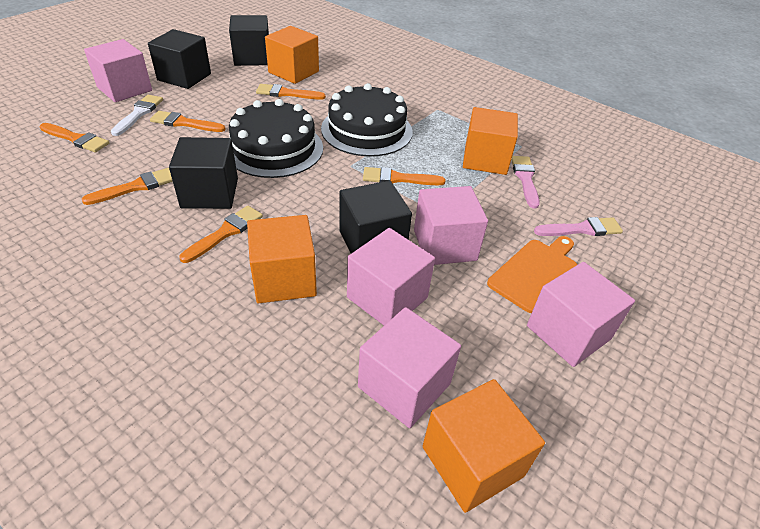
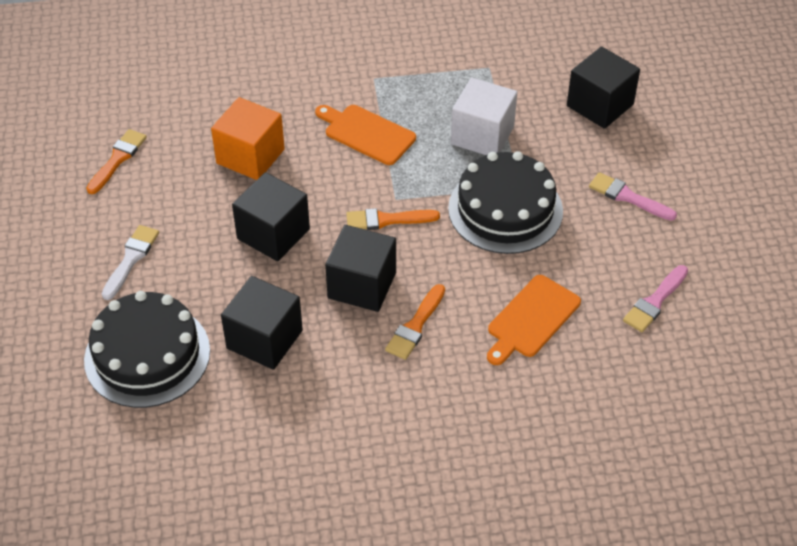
orange brush: 6 -> 3
orange cube: 4 -> 1
orange cutting board: 1 -> 2
pink cube: 5 -> 0
white cube: 0 -> 1

